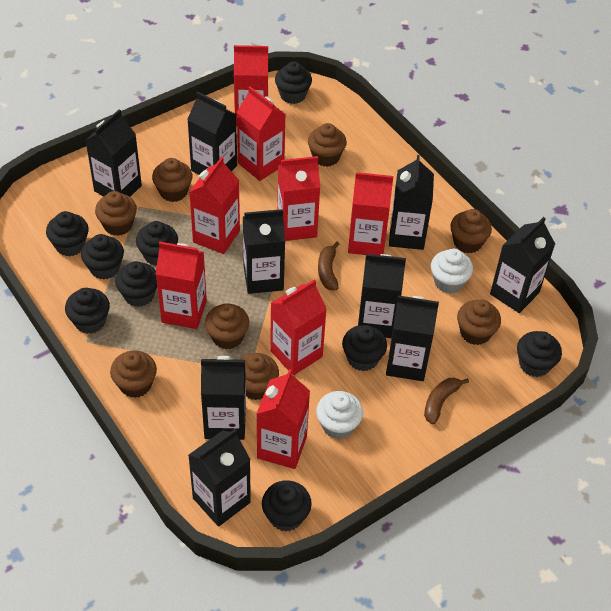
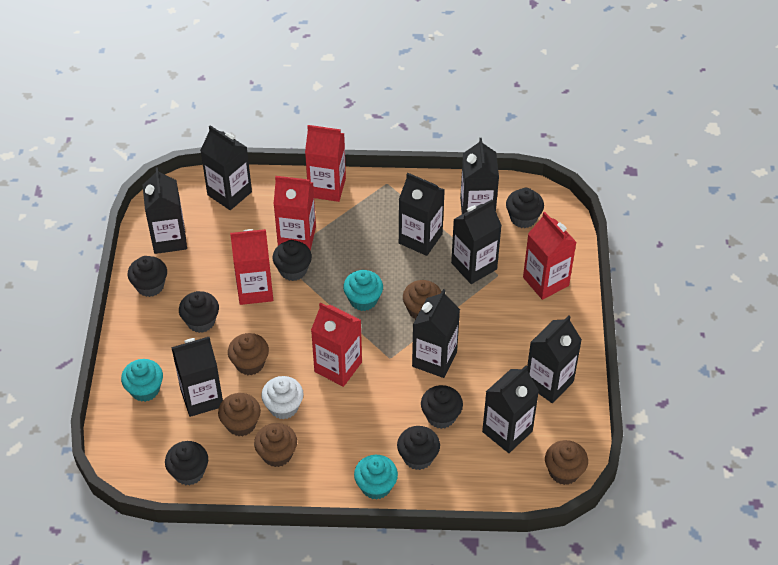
black cupcake: 9 -> 7
brown banana: 2 -> 0
brown cupcake: 8 -> 5
red carton: 8 -> 5
turquoise cupcake: 0 -> 3
white cupcake: 2 -> 1

